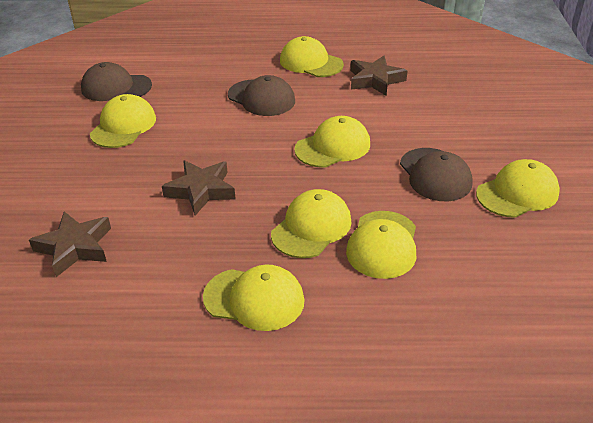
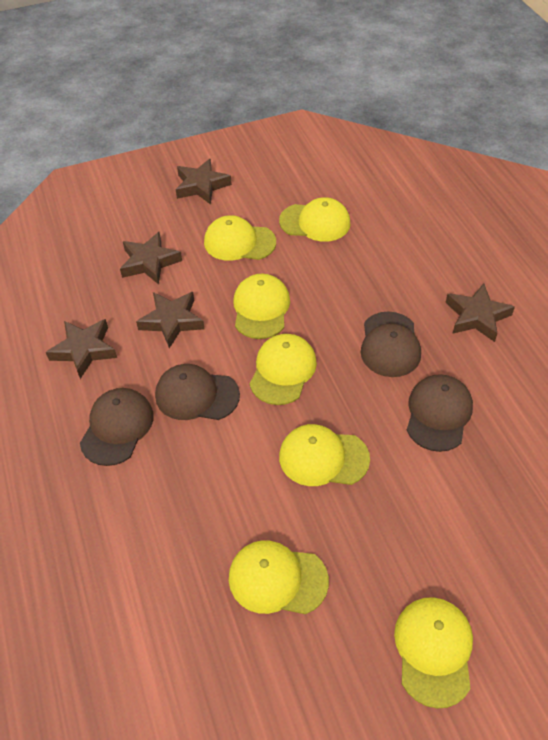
brown cap: 3 -> 4
brown star: 3 -> 5

